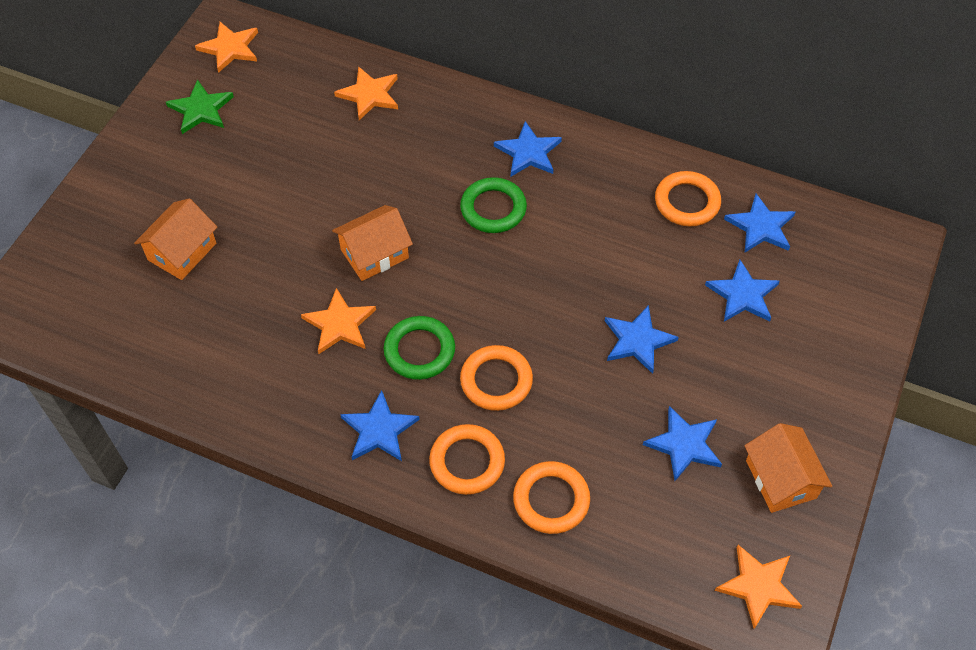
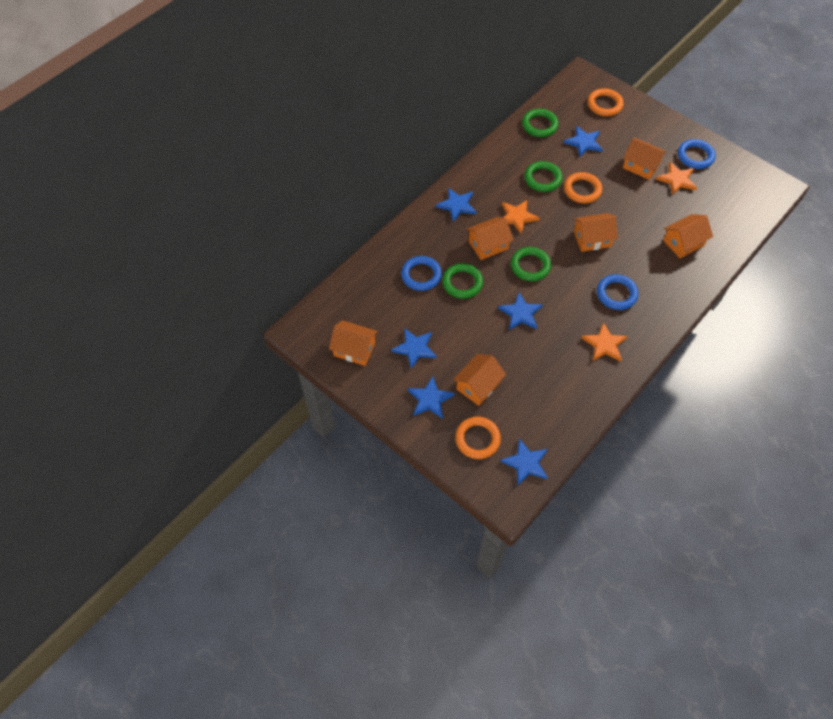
blue ring: 0 -> 3
green ring: 2 -> 4
green star: 1 -> 0
orange house: 3 -> 6
orange ring: 4 -> 3
orange star: 4 -> 3

